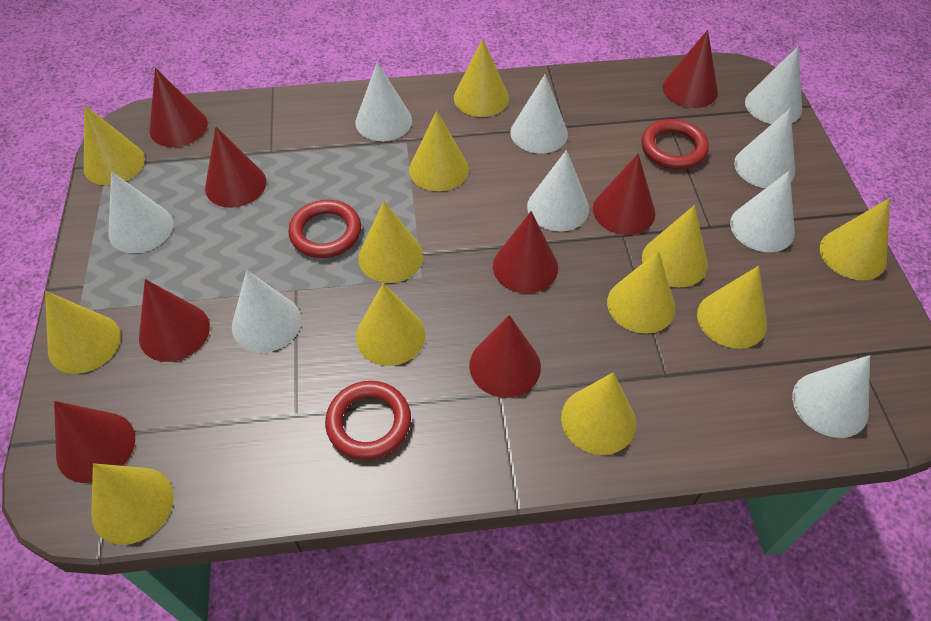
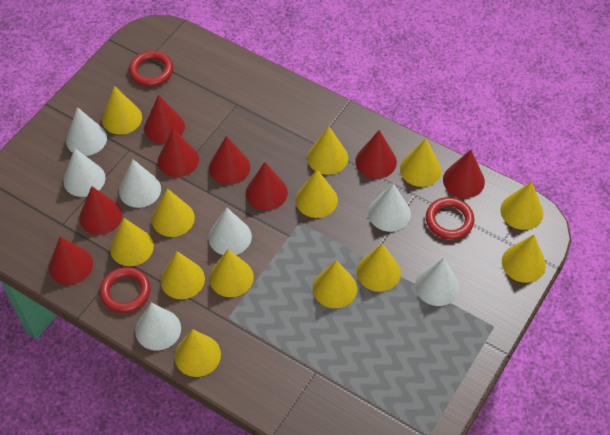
white cone: 9 -> 7
yellow cone: 12 -> 13

